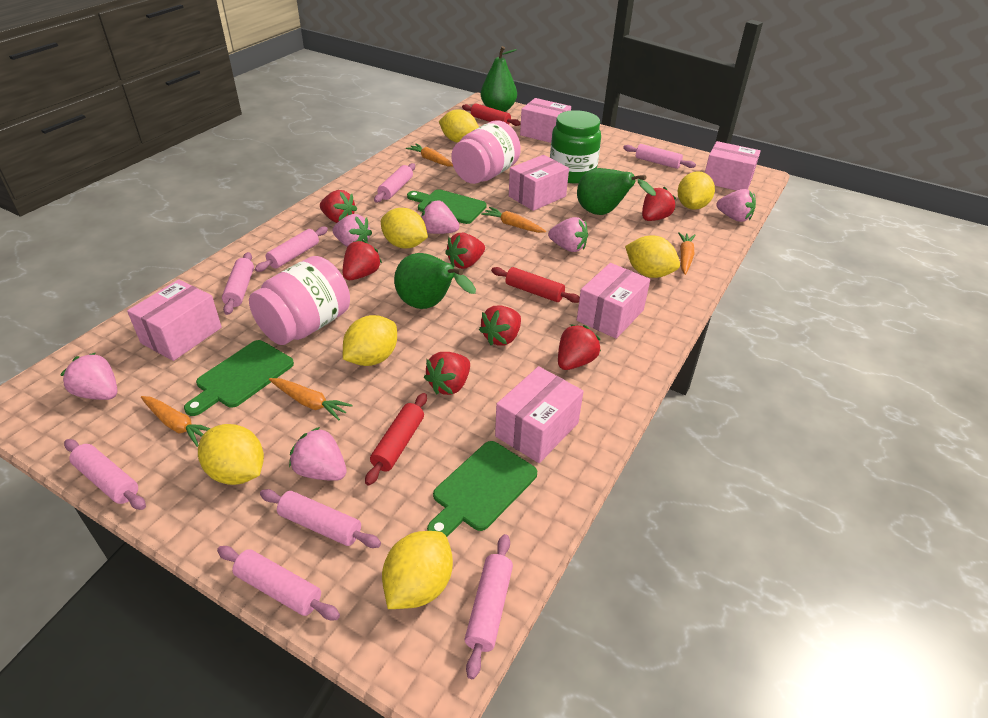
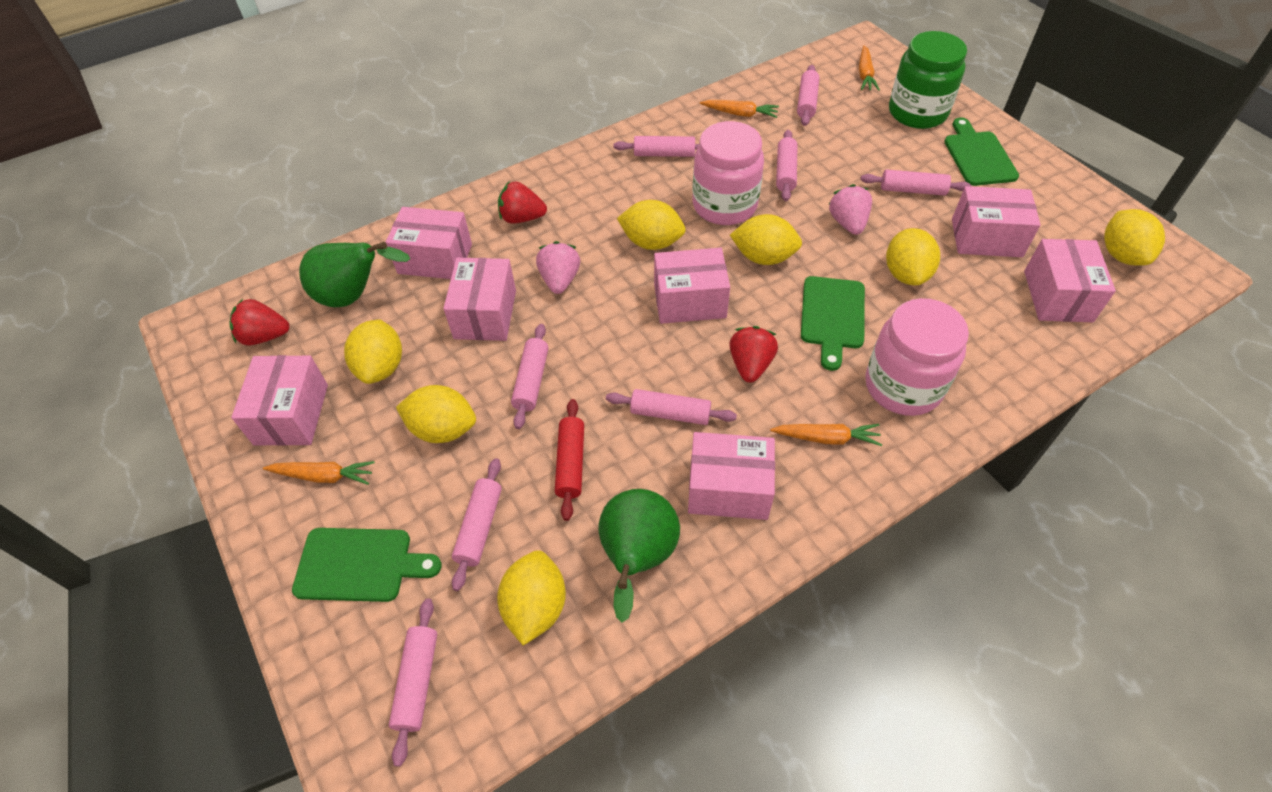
green pear: 3 -> 2
orange carrot: 5 -> 4
pink box: 6 -> 7
pink strawberry: 6 -> 2
red rolling pin: 3 -> 1
red strawberry: 7 -> 3

